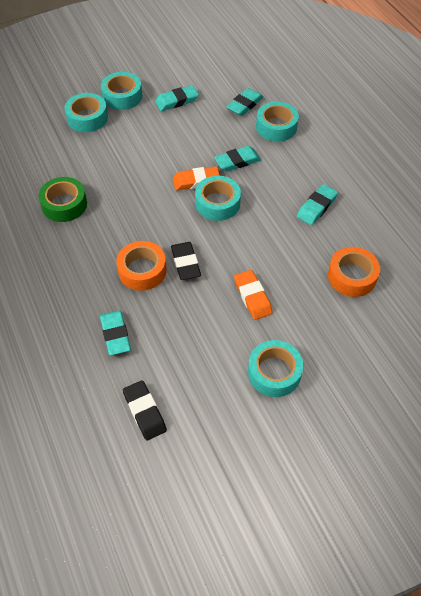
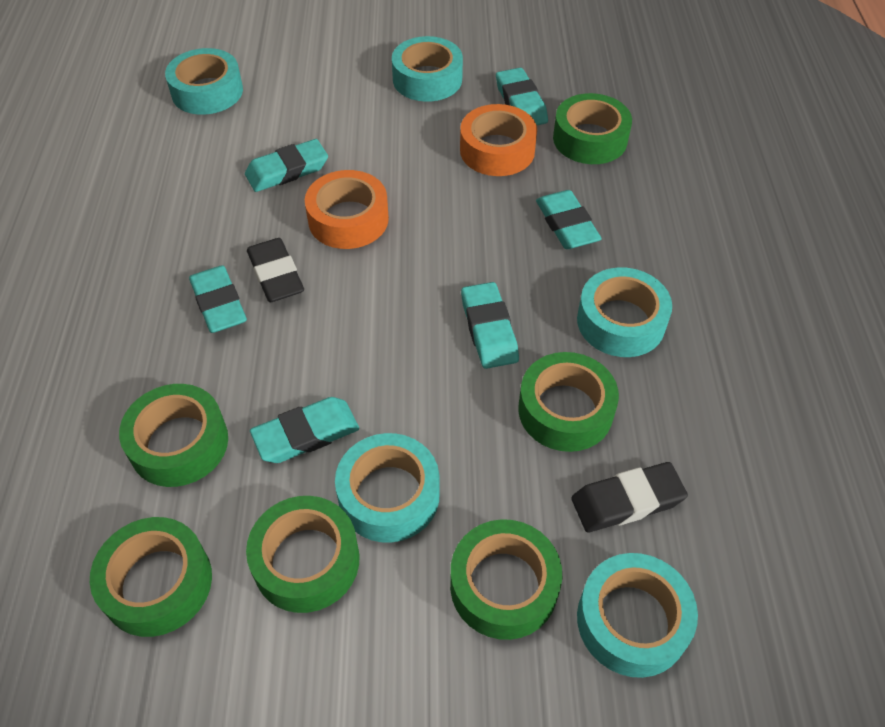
green tape: 1 -> 6
orange eraser: 2 -> 0
turquoise eraser: 5 -> 6

